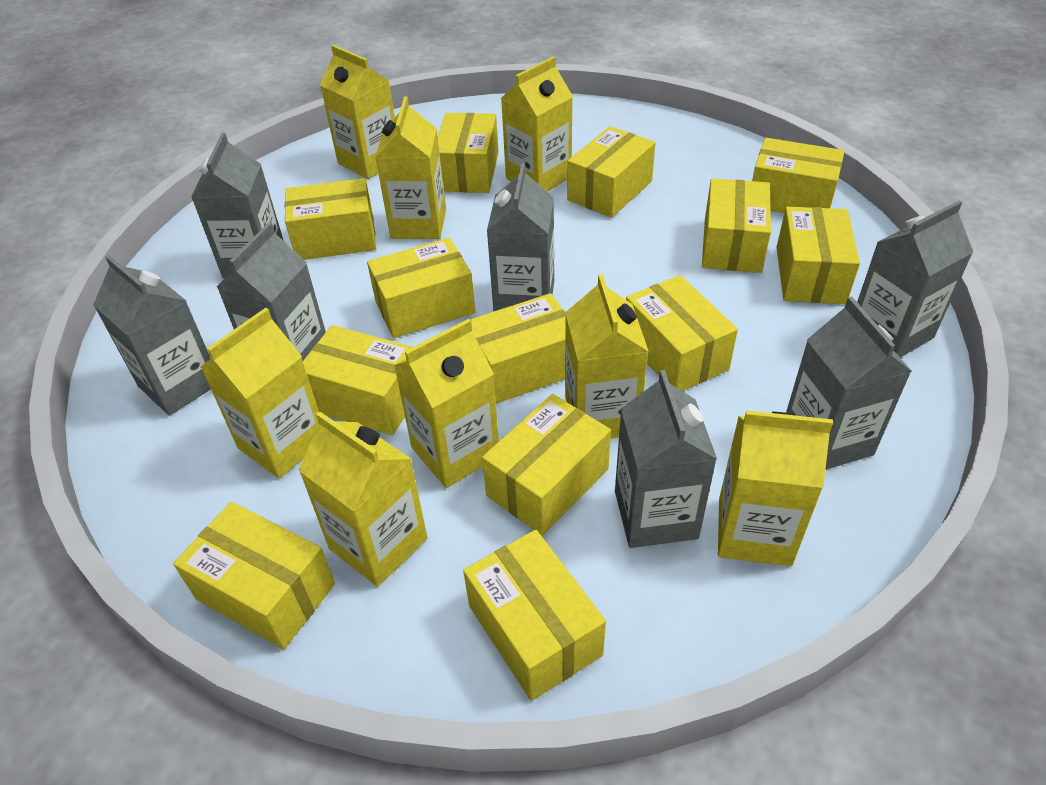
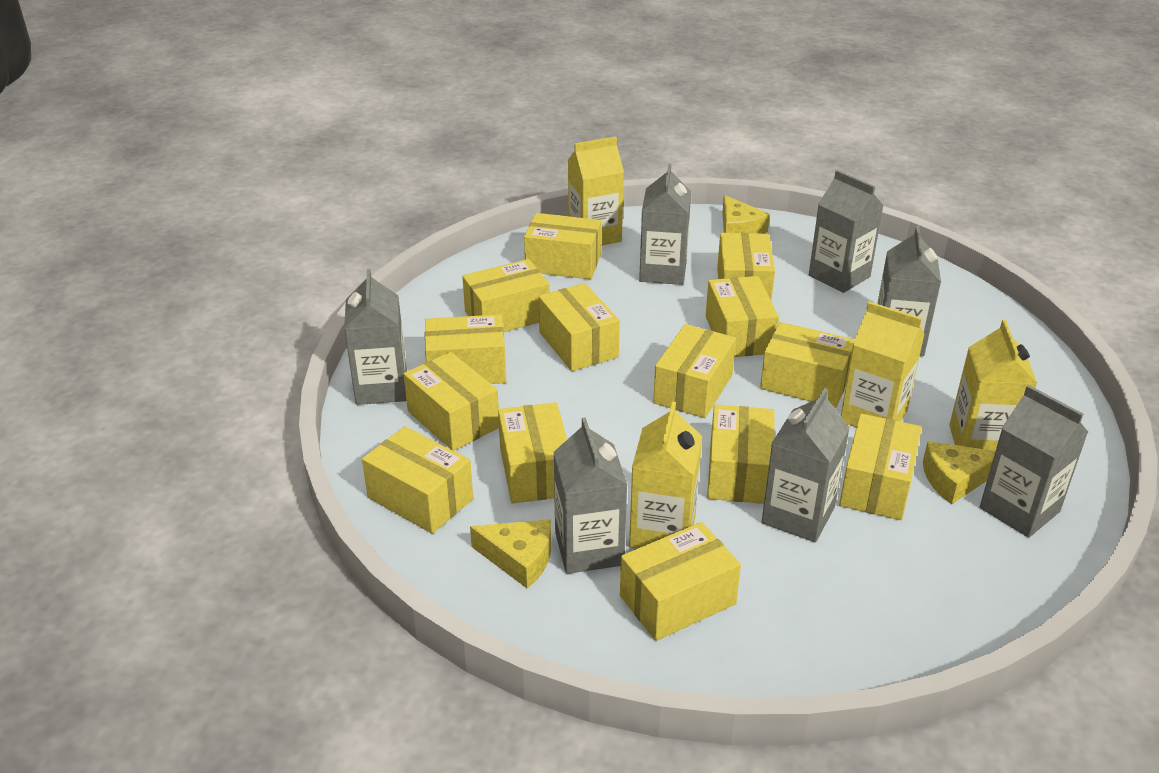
yellow box: 13 -> 14
yellow carton: 8 -> 4
yellow cheese: 0 -> 3

